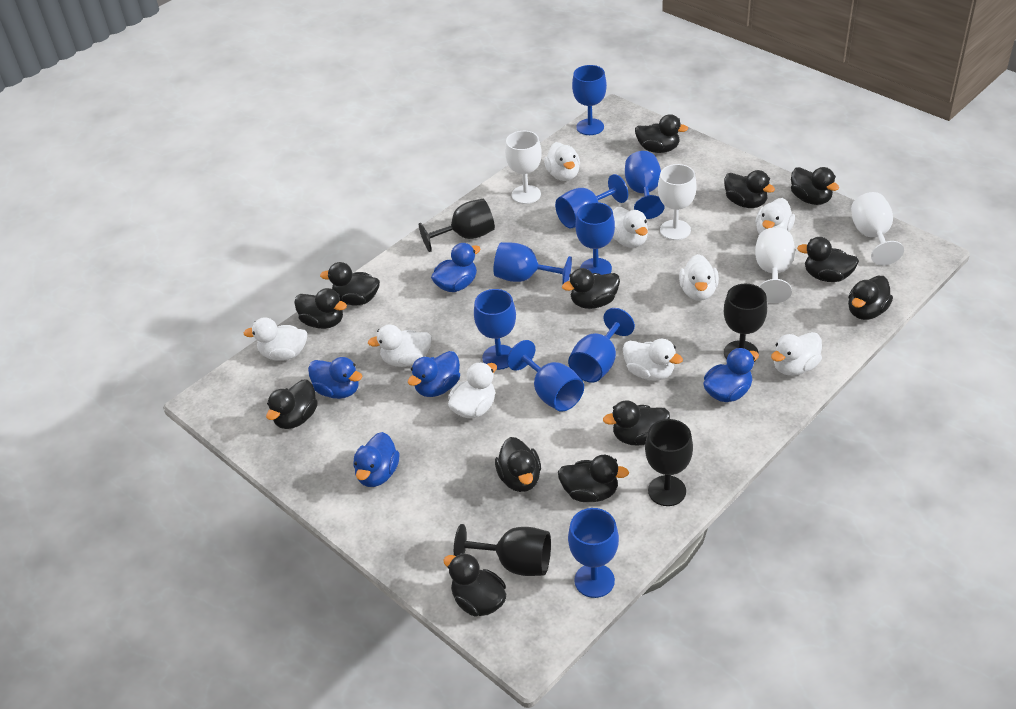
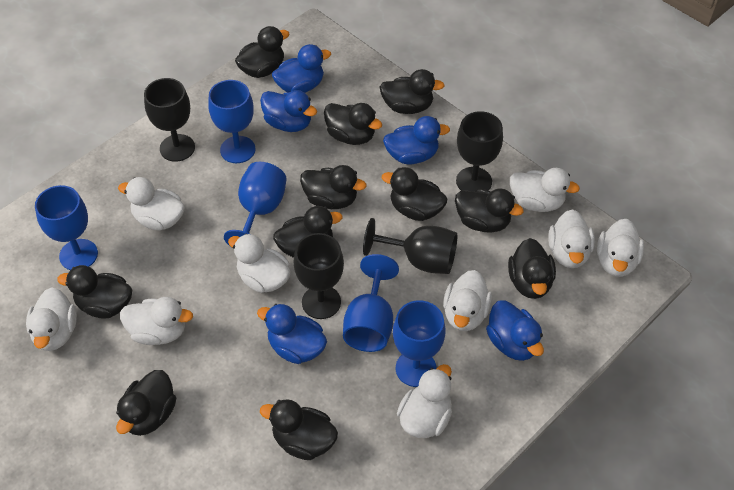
black duck: 13 -> 11
blue goblet: 9 -> 5
white goblet: 4 -> 0

